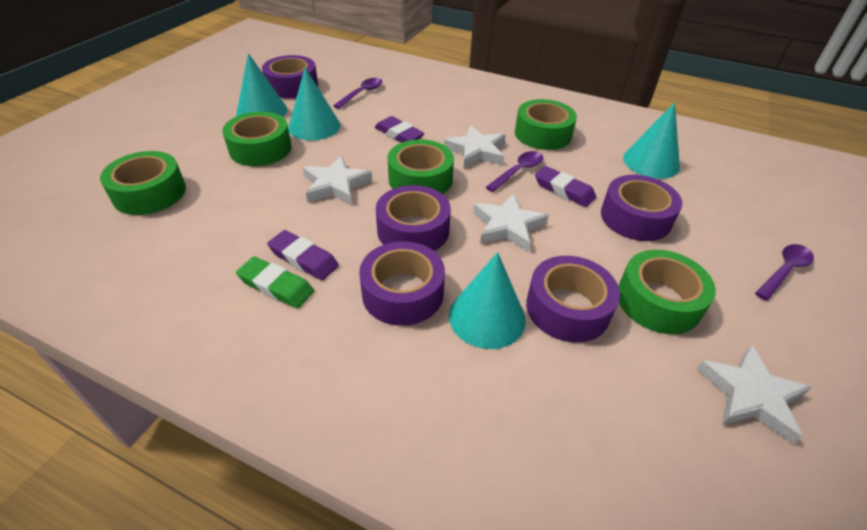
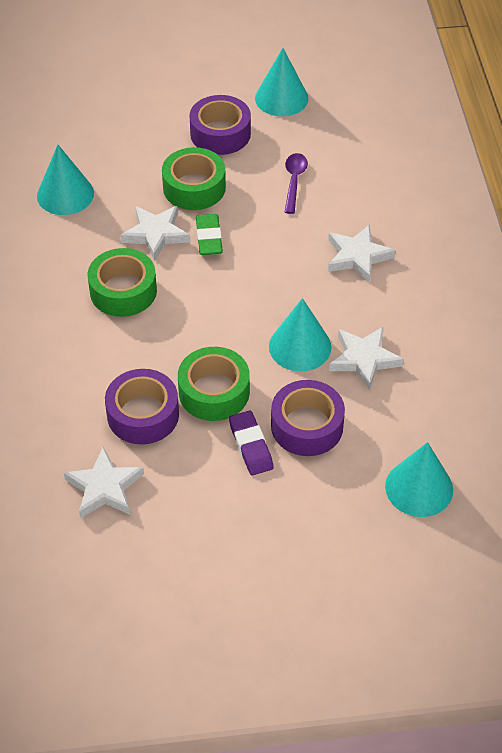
green tape: 5 -> 3
purple eraser: 3 -> 1
purple spoon: 3 -> 1
purple tape: 5 -> 3

